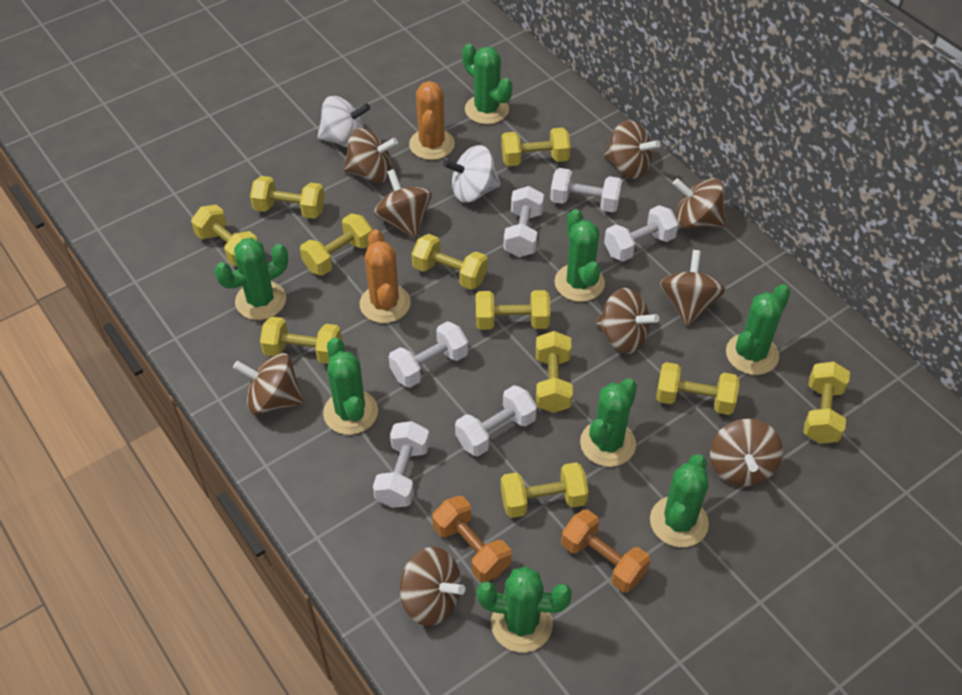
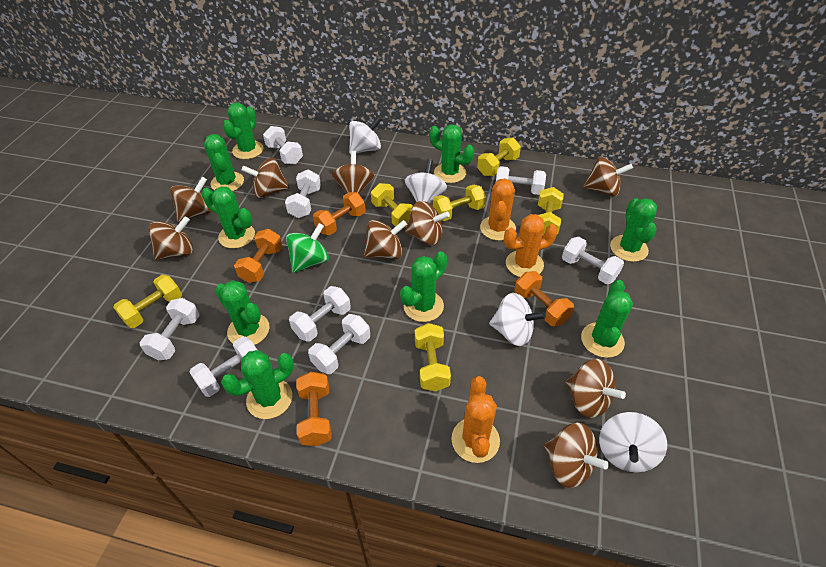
green cactus: 8 -> 9
green spinning top: 0 -> 1
orange cactus: 2 -> 3
orange dumbbell: 2 -> 4
white dumbbell: 6 -> 8
white spinning top: 2 -> 4
yellow dumbbell: 11 -> 6

